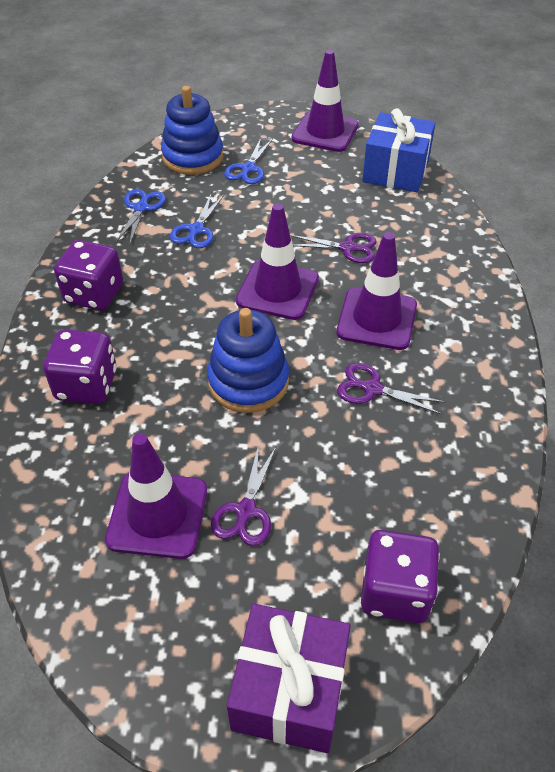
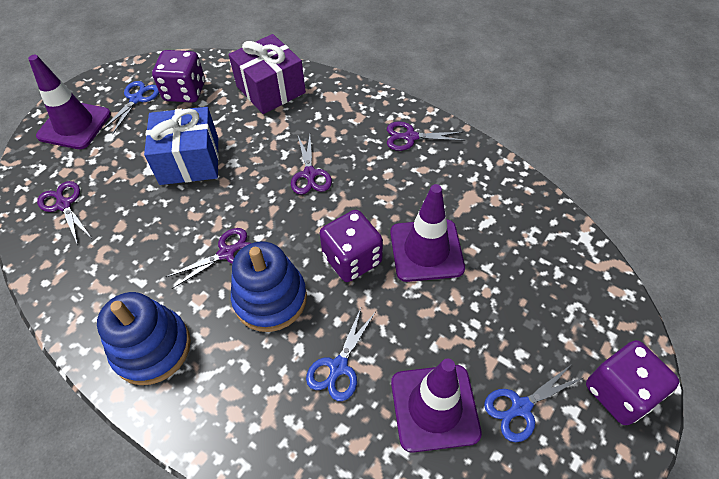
purple scissors: 3 -> 4
purple traffic cone: 4 -> 3

